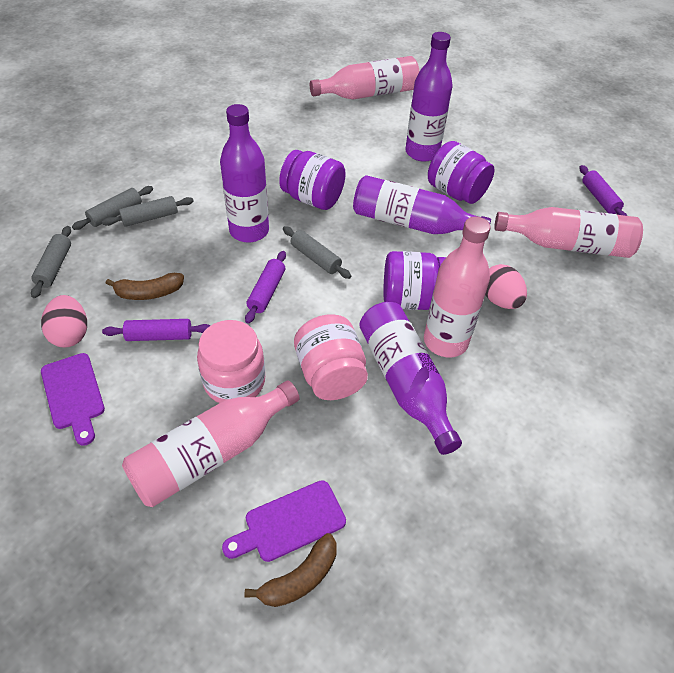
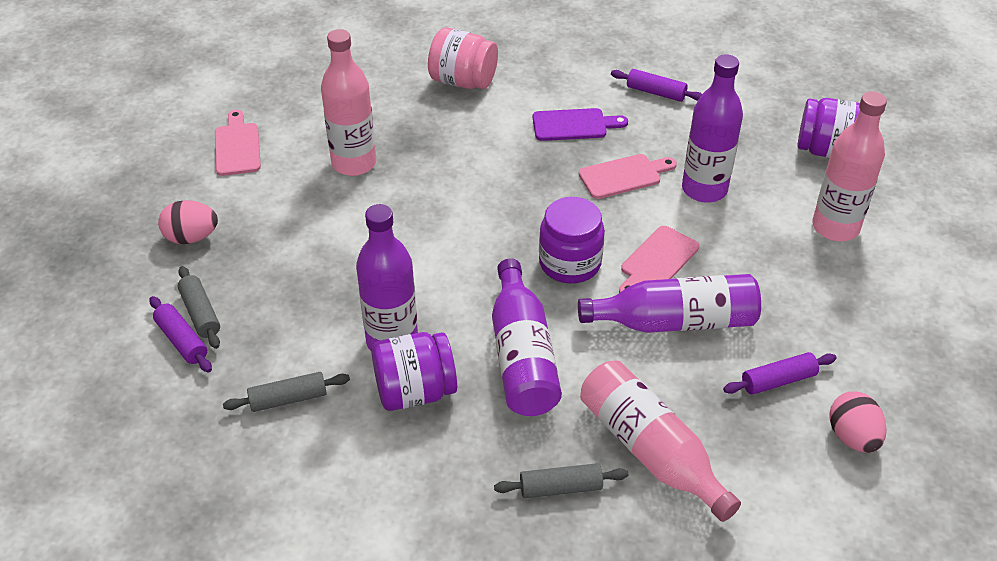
brown banana: 2 -> 0
grey rolling pin: 4 -> 3
pink bottle: 4 -> 3
pink cutting board: 0 -> 3
pink jar: 2 -> 1
purple cutting board: 2 -> 1

